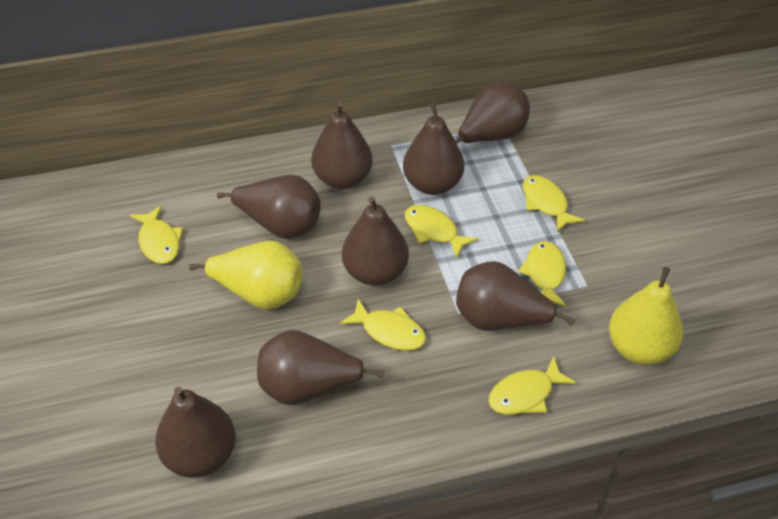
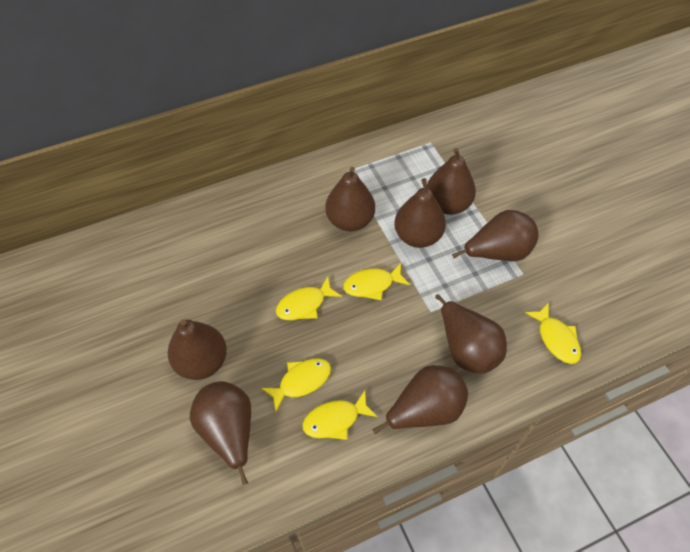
yellow fish: 6 -> 5
yellow pear: 2 -> 0

